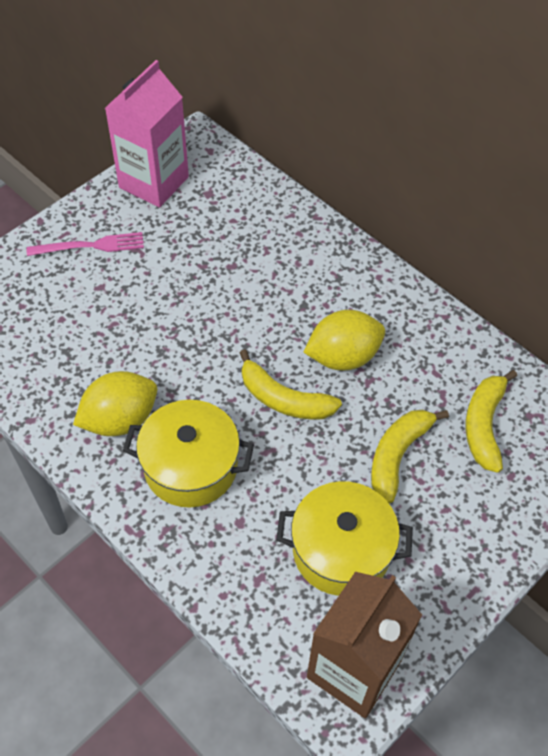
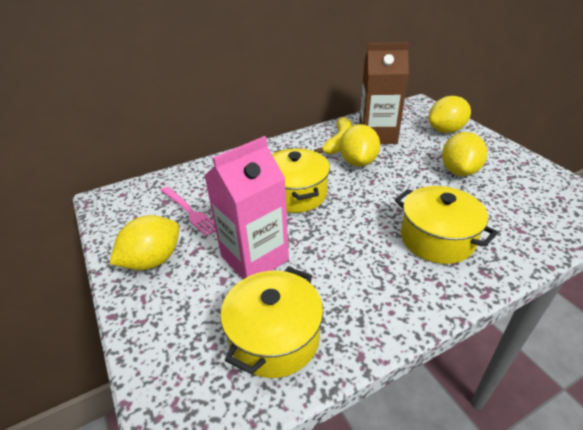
yellow banana: 3 -> 1
yellow lemon: 2 -> 4
yellow pot: 2 -> 3

